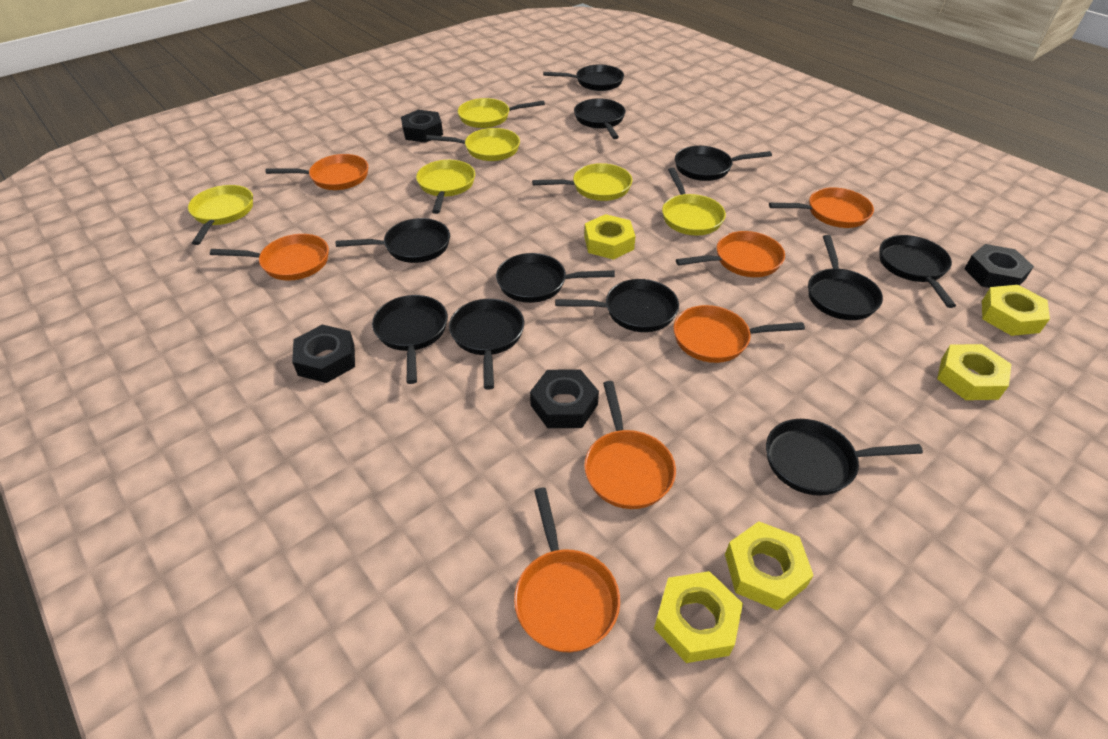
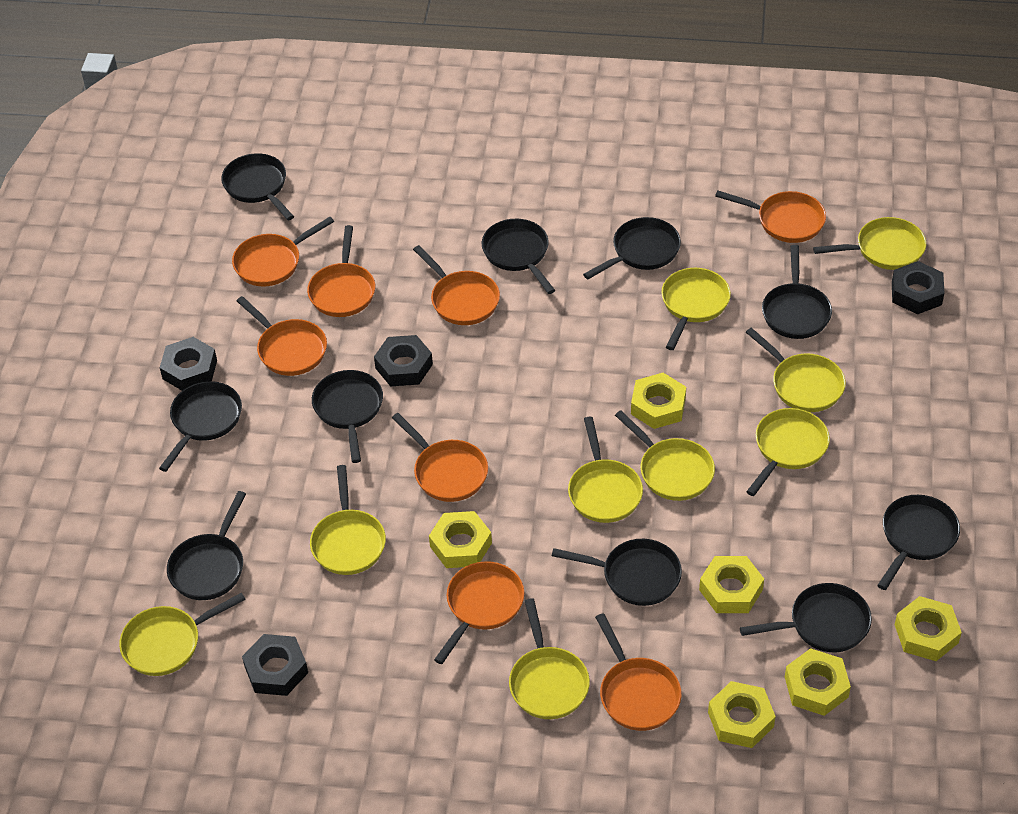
black pan: 11 -> 10
orange pan: 7 -> 8
yellow nut: 5 -> 6
yellow pan: 6 -> 9

